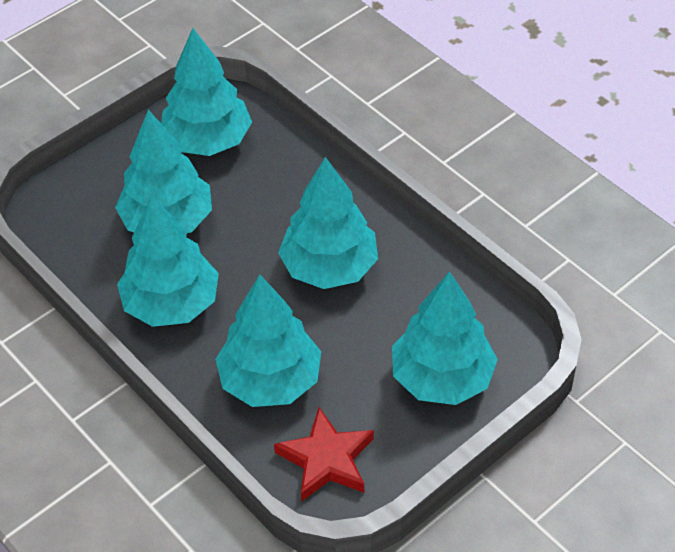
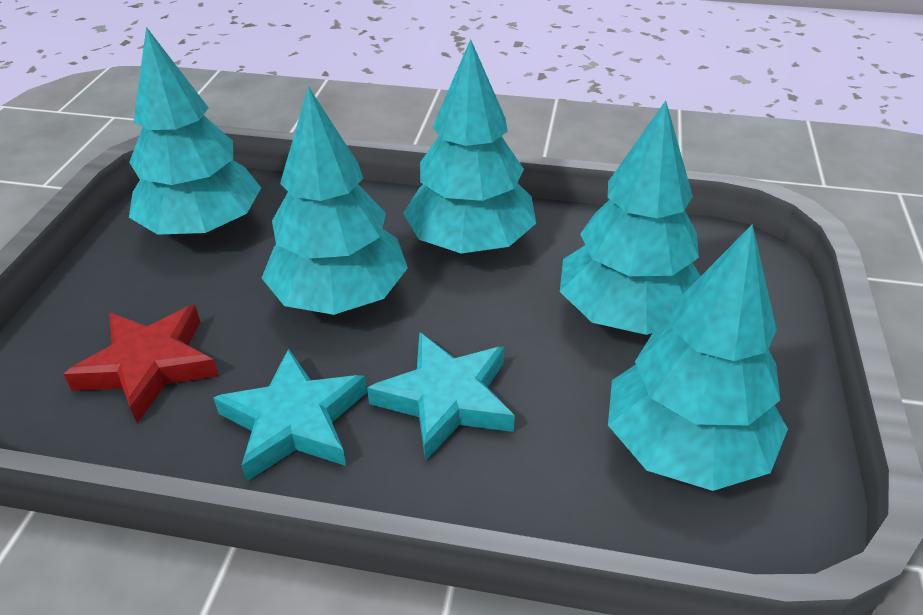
turquoise star: 0 -> 2
turquoise tree: 6 -> 5

